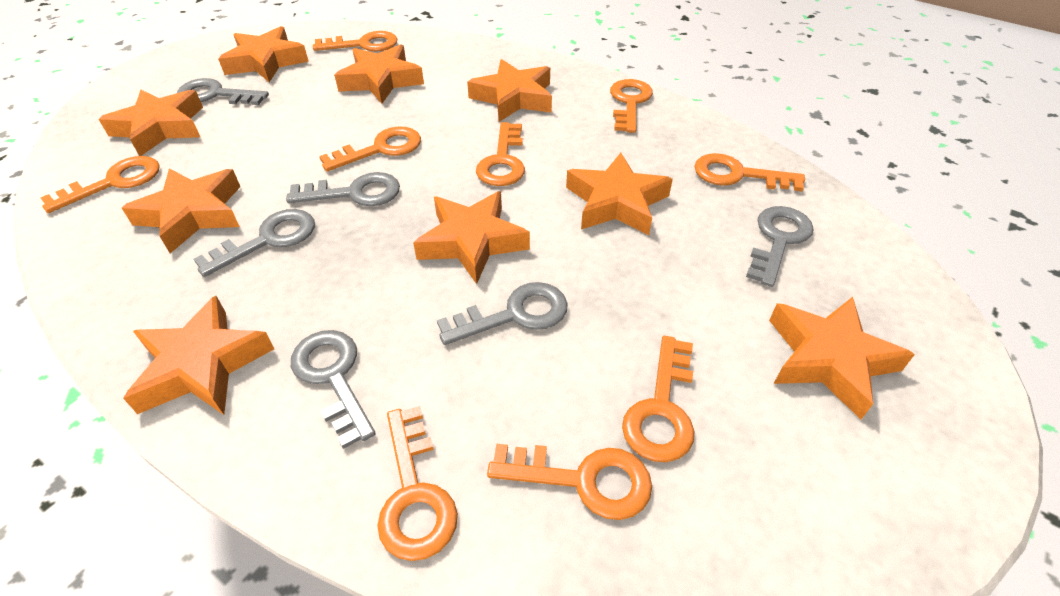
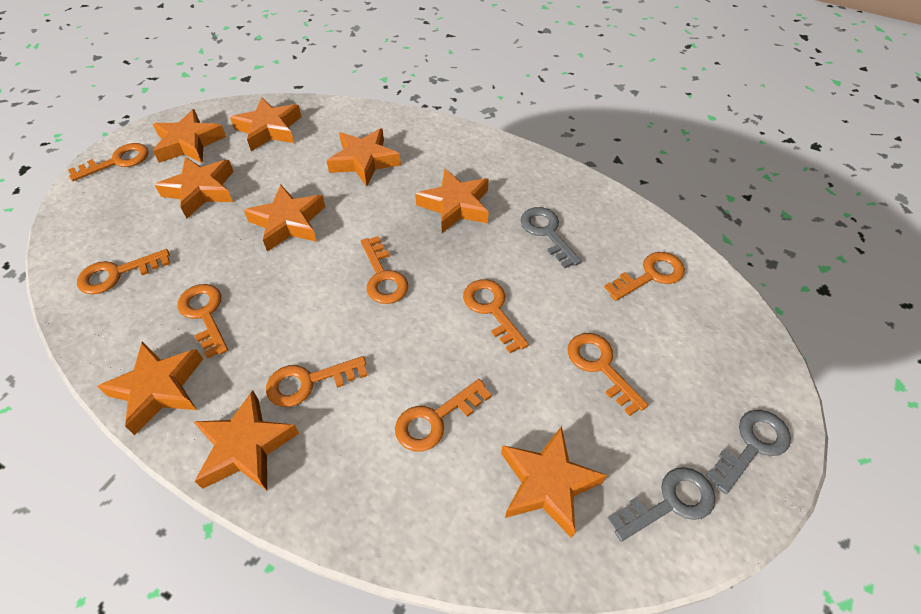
grey key: 6 -> 3

